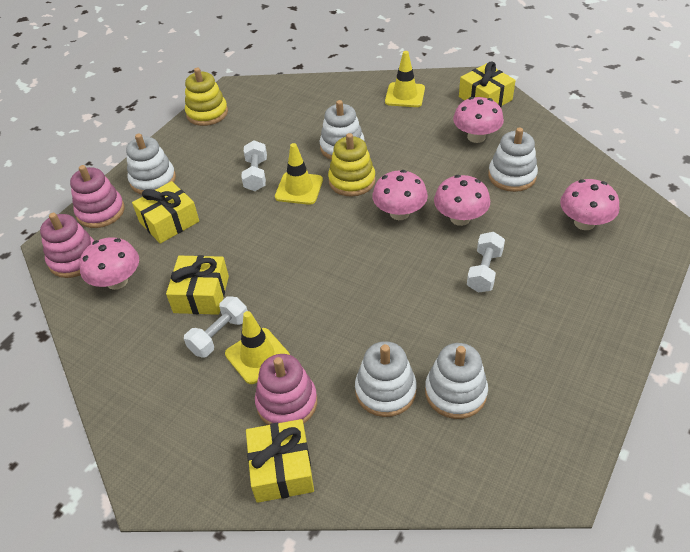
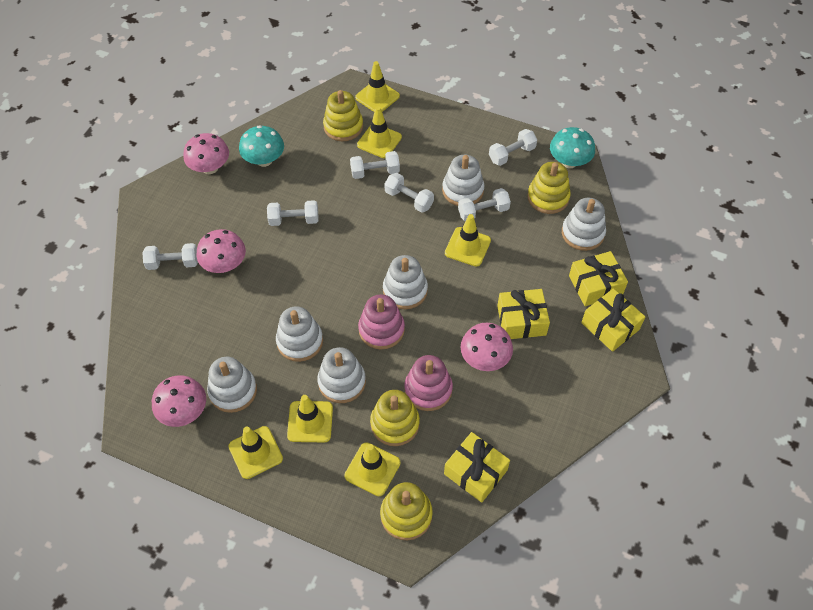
pink mushroom: 5 -> 4
pink stacking toy: 3 -> 2
turquoise mushroom: 0 -> 2
white dumbbell: 3 -> 6
white stacking toy: 5 -> 6
yellow stacking toy: 2 -> 4
yellow traffic cone: 3 -> 6

